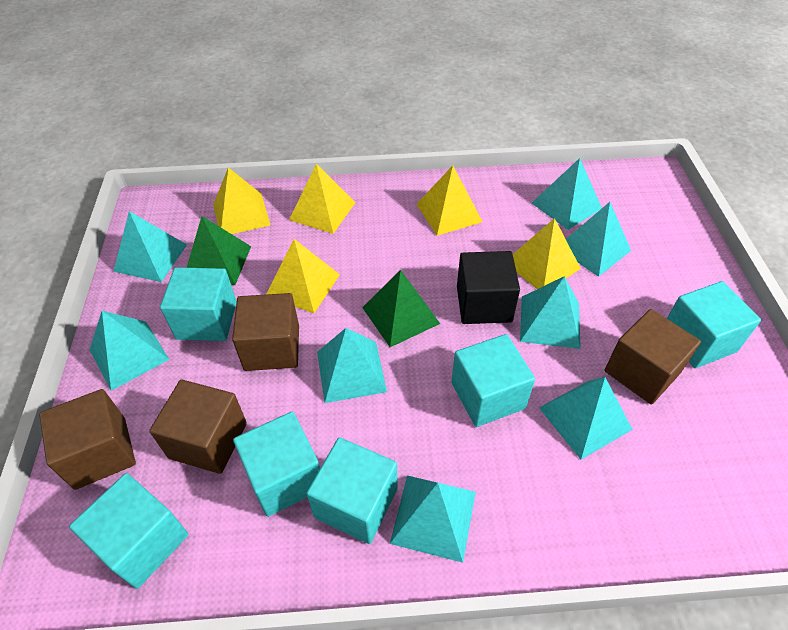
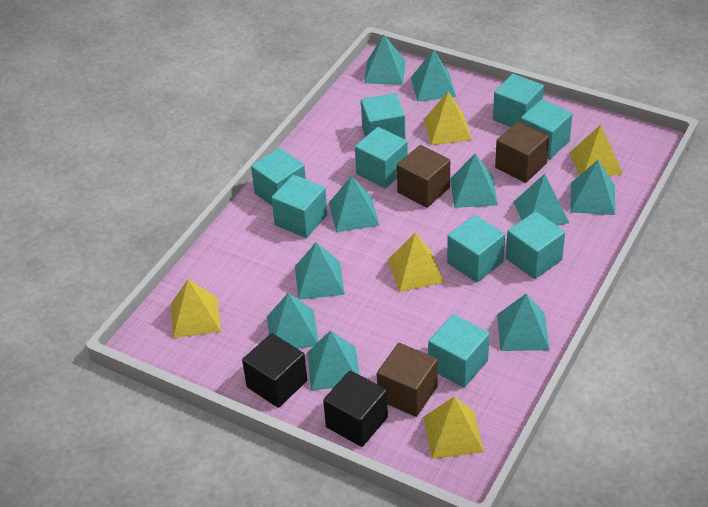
black cube: 1 -> 2
brown cube: 4 -> 3
green pyramid: 2 -> 0
turquoise cube: 6 -> 9
turquoise pyramid: 8 -> 10

